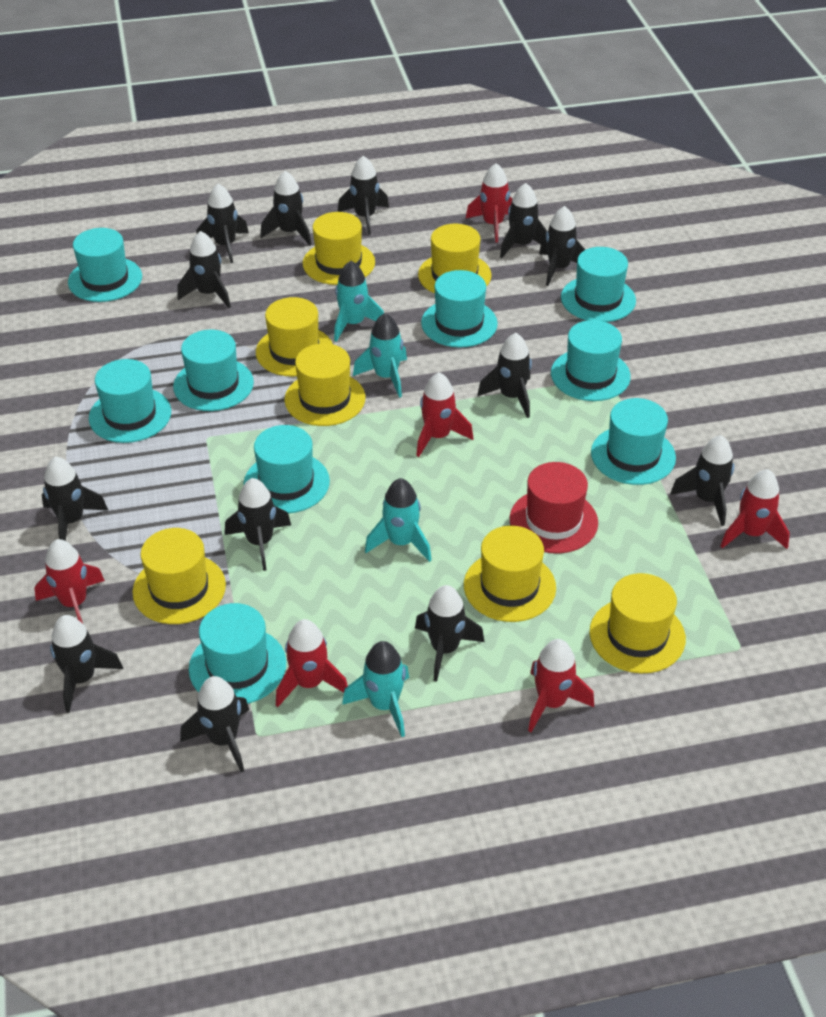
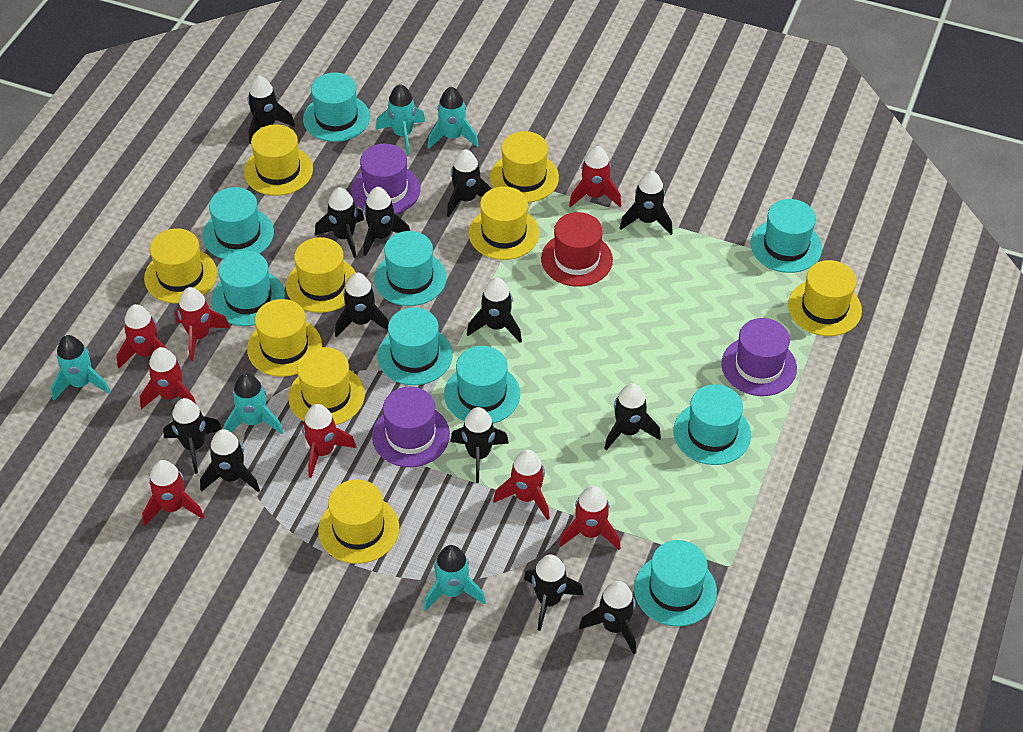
purple hat: 0 -> 3
red rocket: 6 -> 8
turquoise rocket: 4 -> 5
yellow hat: 7 -> 9

